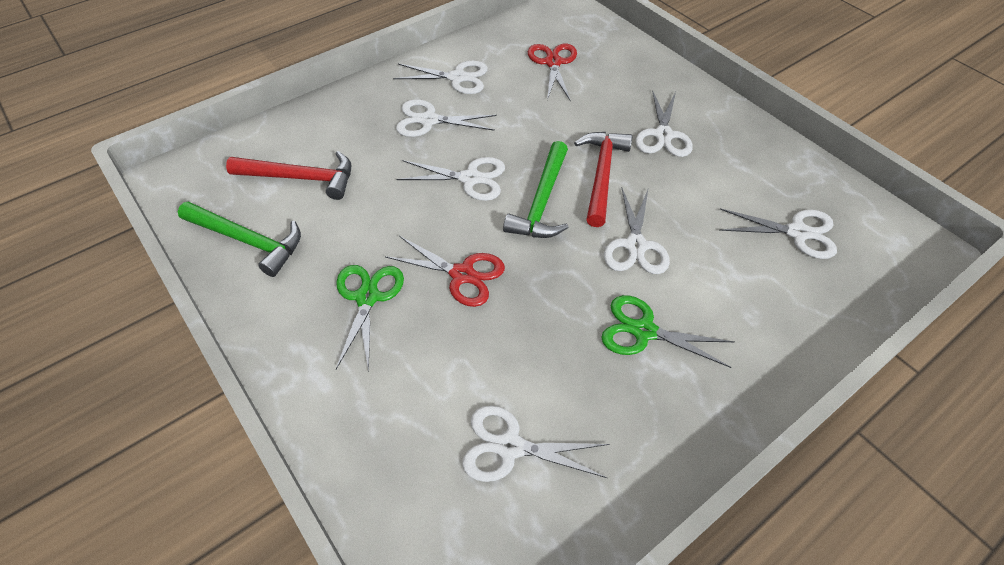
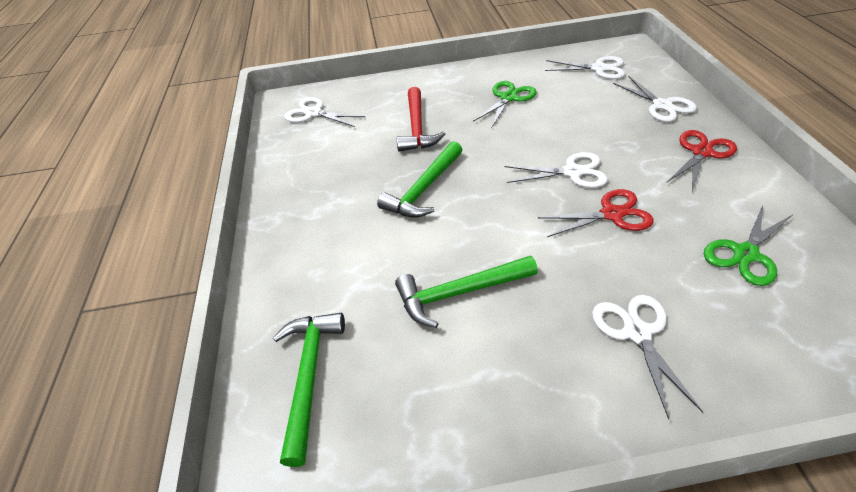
green hammer: 2 -> 3
red hammer: 2 -> 1
white scissors: 7 -> 5

